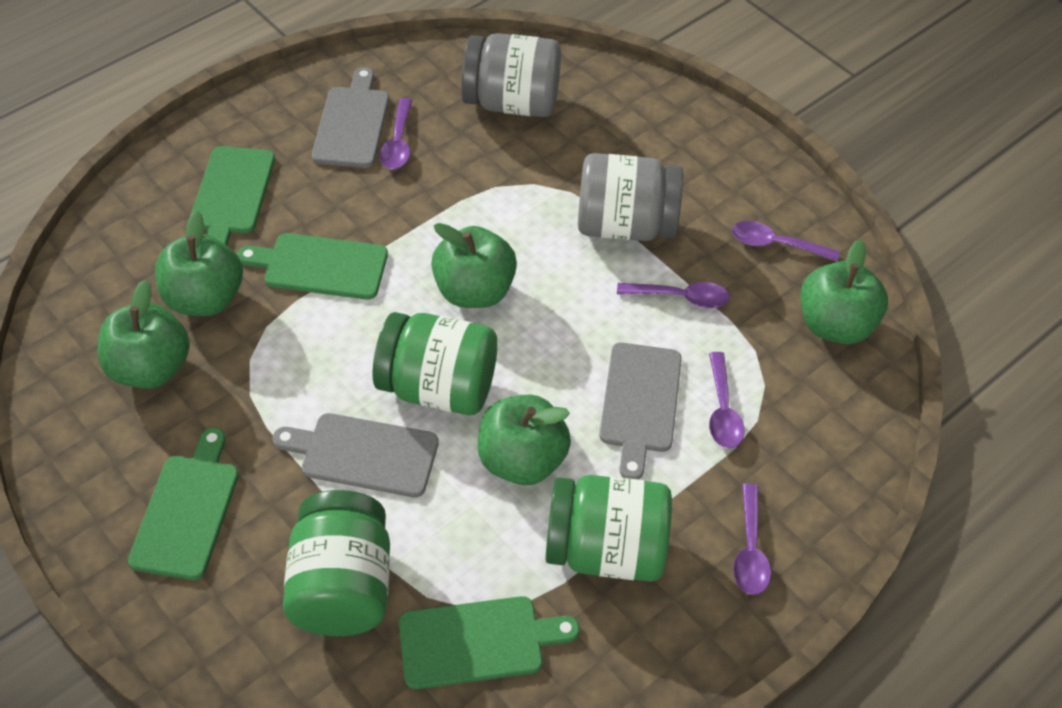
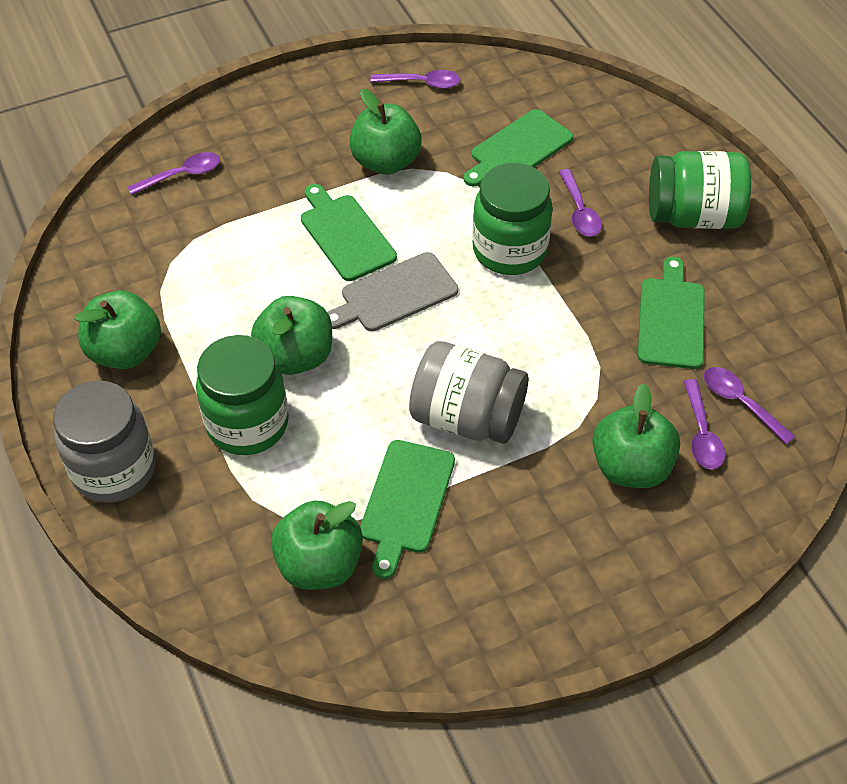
grey cutting board: 3 -> 1

